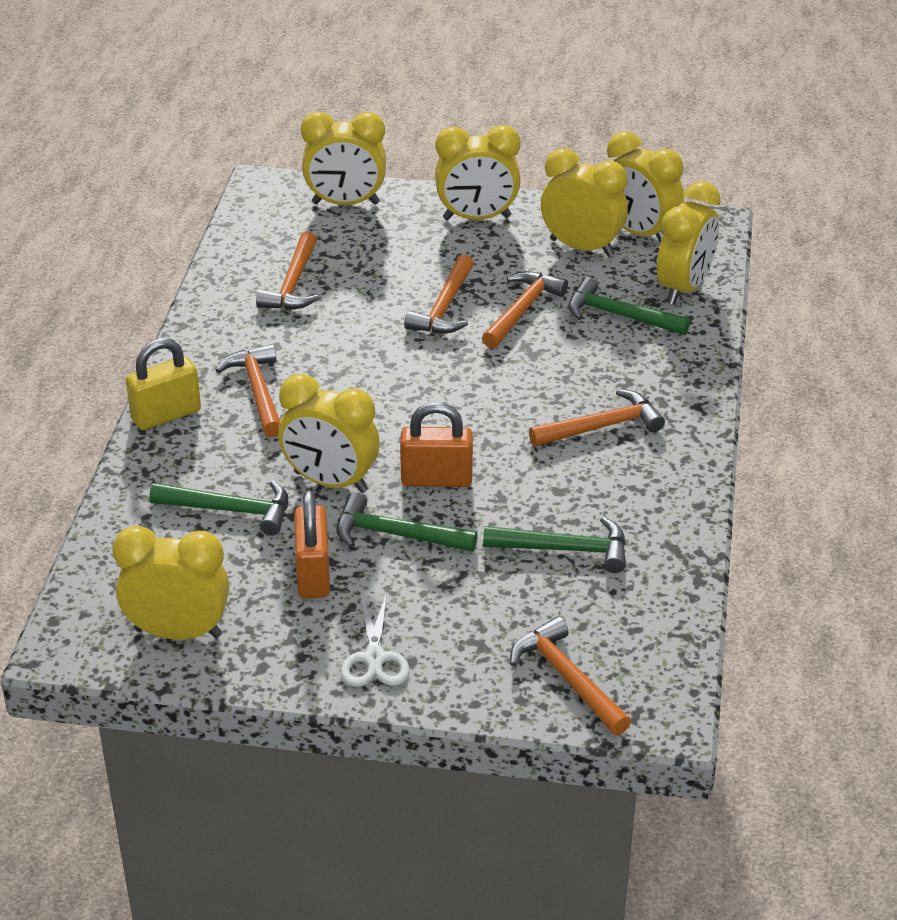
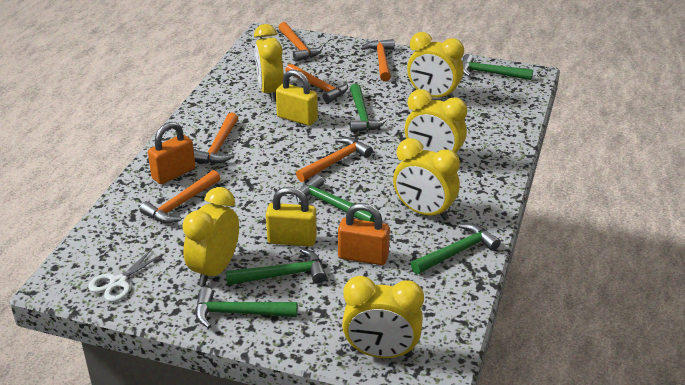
green hammer: 4 -> 6
yellow clock: 7 -> 6
yellow padlock: 1 -> 2

